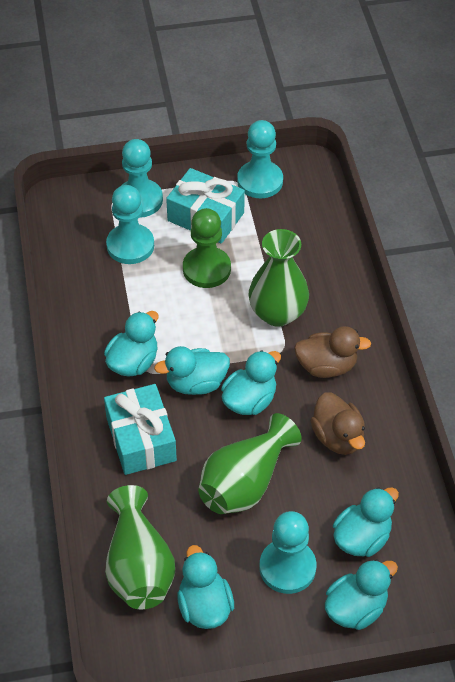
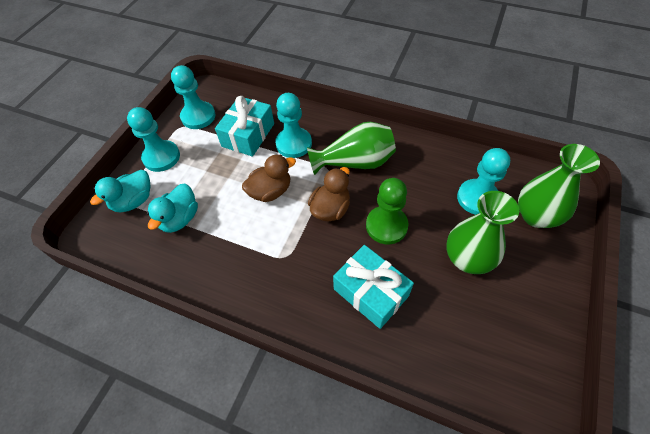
turquoise duck: 6 -> 2

